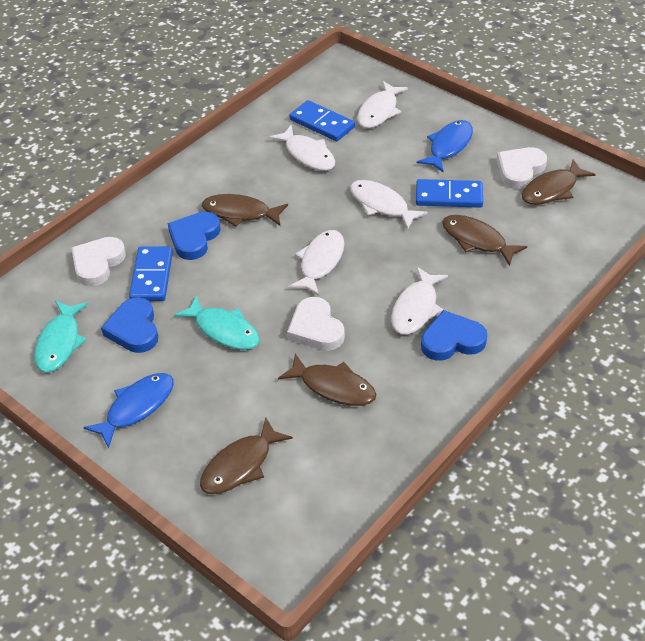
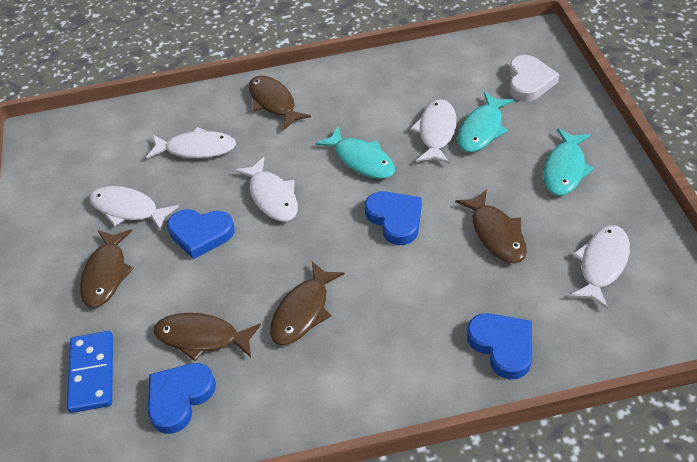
blue domino: 3 -> 1
blue fish: 2 -> 0
blue heart: 3 -> 4
turquoise fish: 2 -> 3
white heart: 3 -> 1

